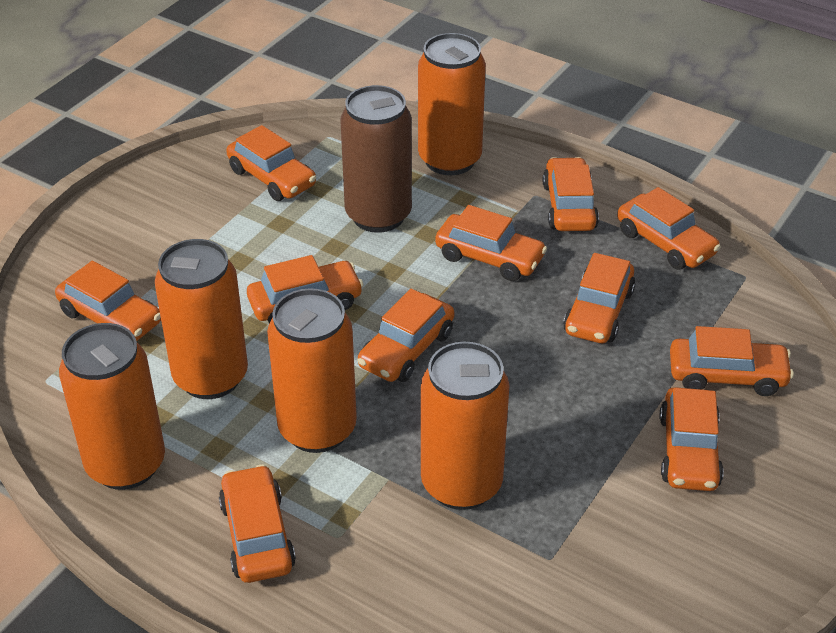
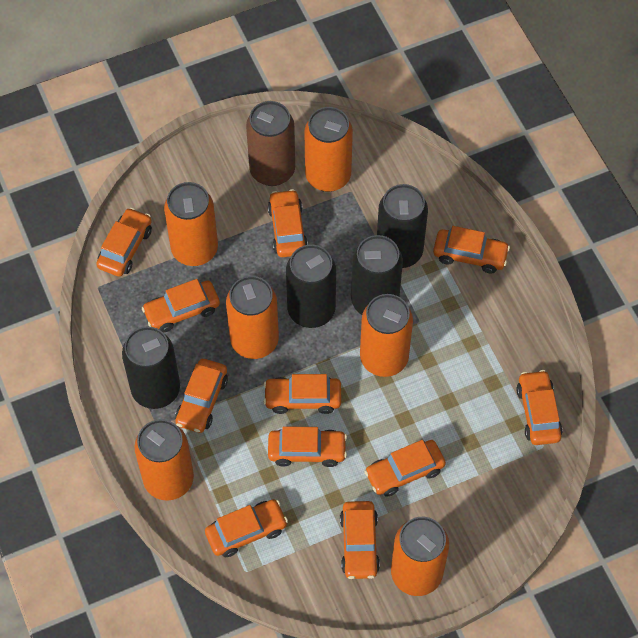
black can: 0 -> 4
orange can: 5 -> 6

